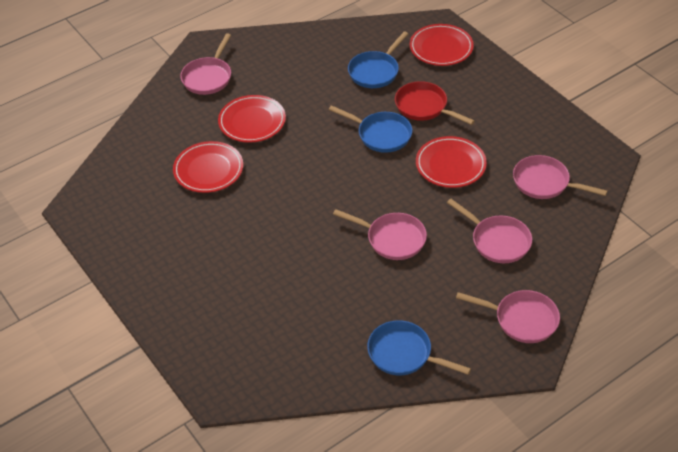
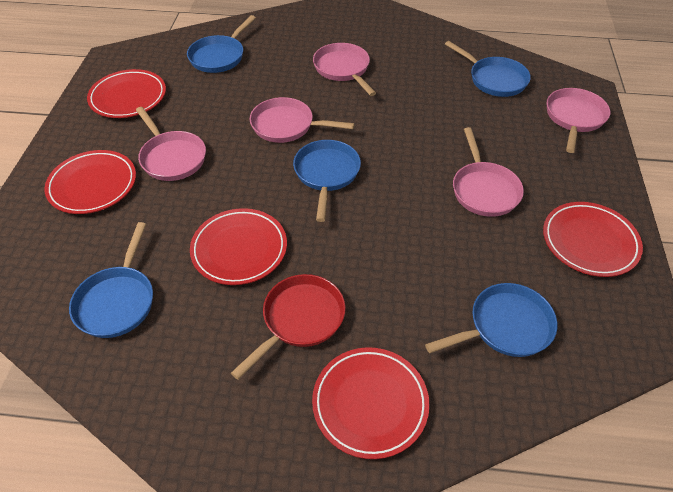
blue pan: 3 -> 5
red plate: 4 -> 5

